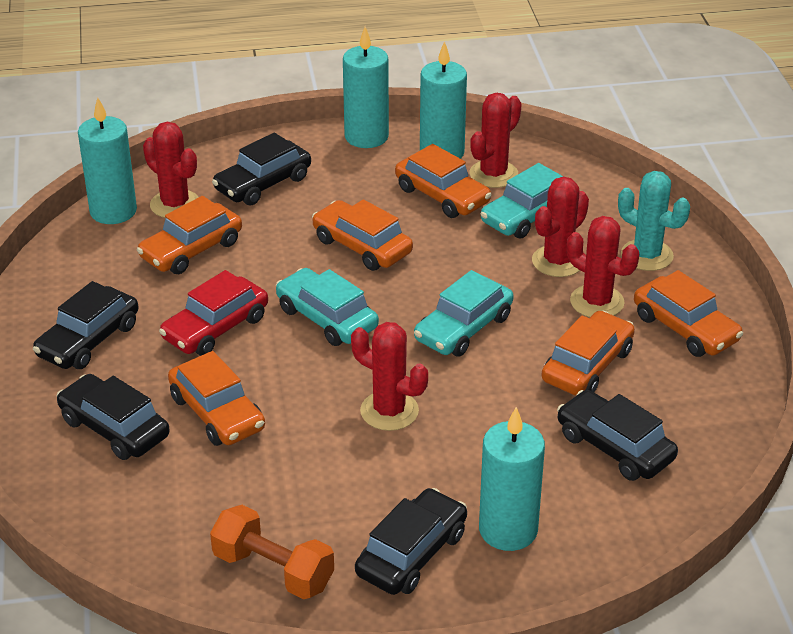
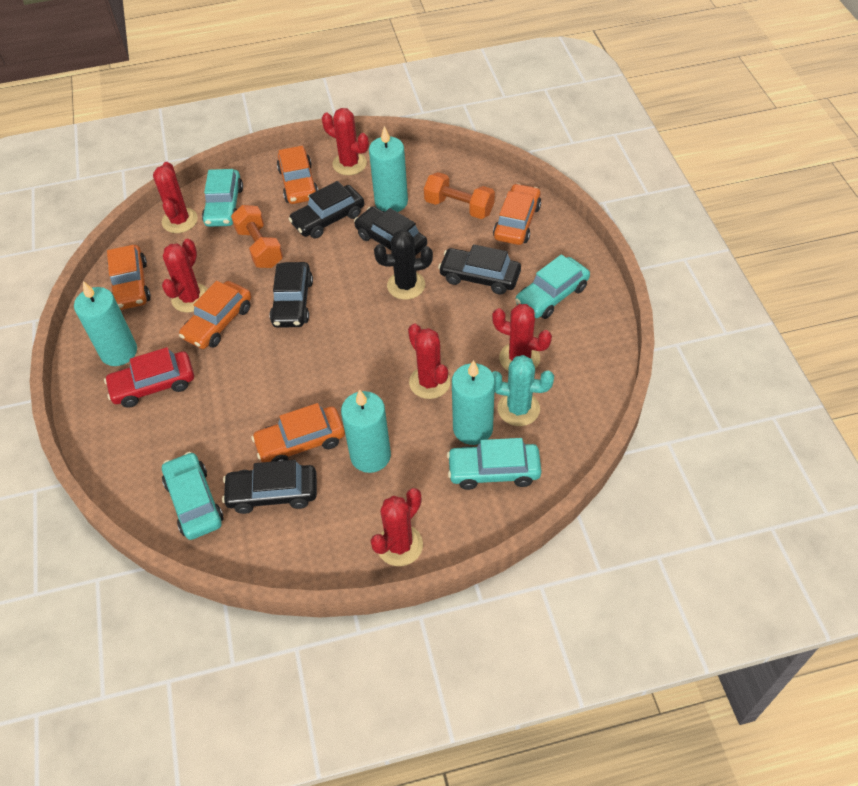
black cactus: 0 -> 1
orange car: 6 -> 5
orange dumbbell: 1 -> 2
red cactus: 5 -> 6
turquoise car: 3 -> 4

